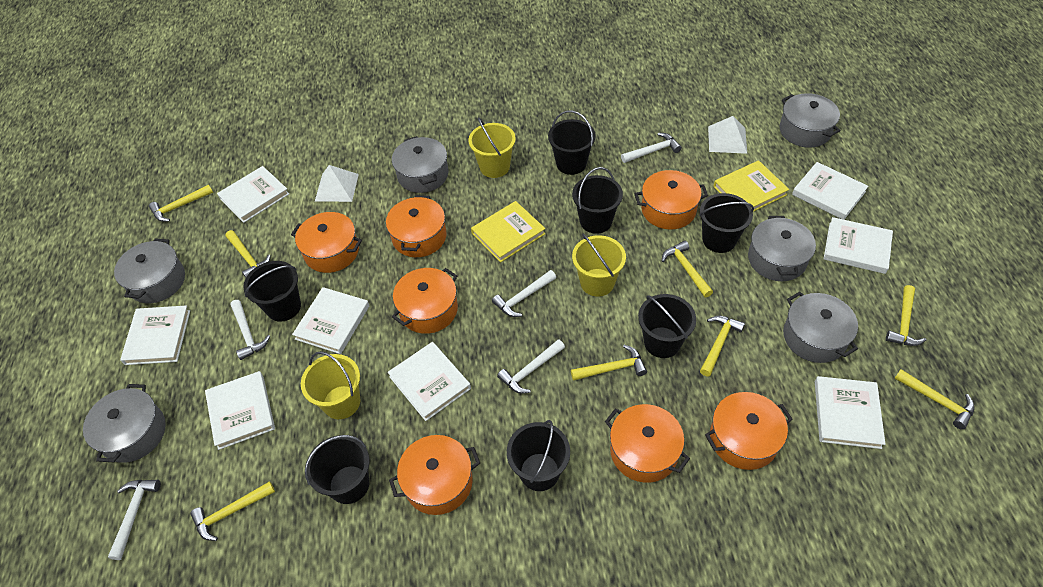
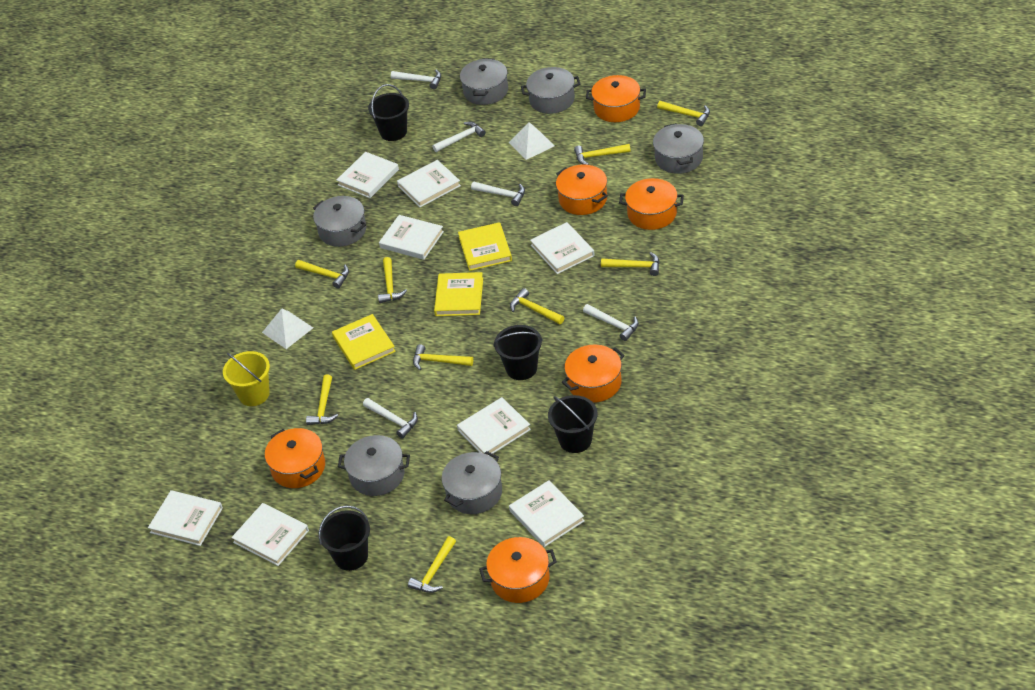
black bucket: 7 -> 4
orange pot: 7 -> 6
yellow book: 2 -> 3
yellow bucket: 3 -> 1
yellow hammer: 8 -> 9

